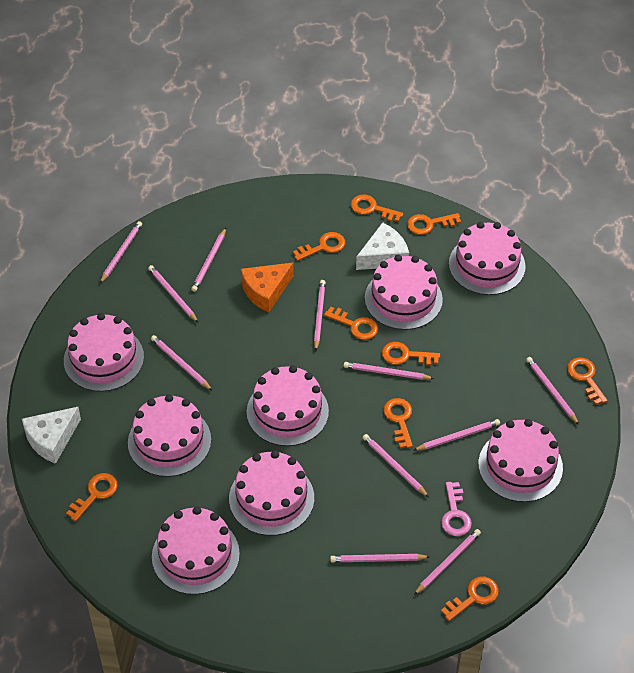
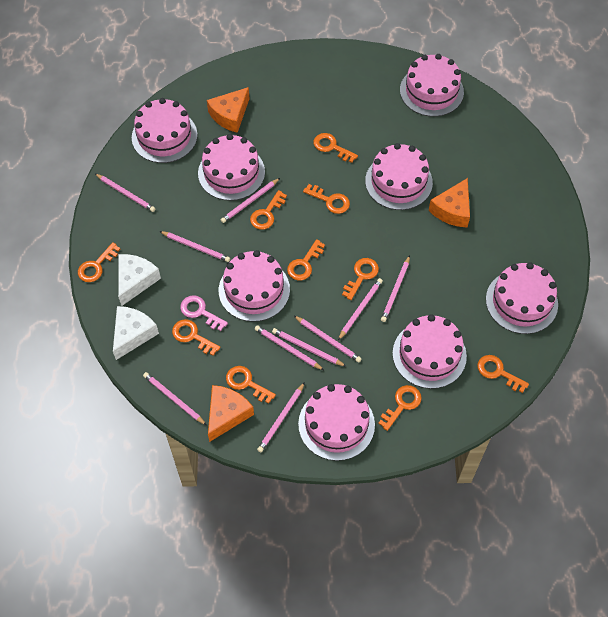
orange cheese: 1 -> 3
orange key: 9 -> 10
pink pencil: 11 -> 10

